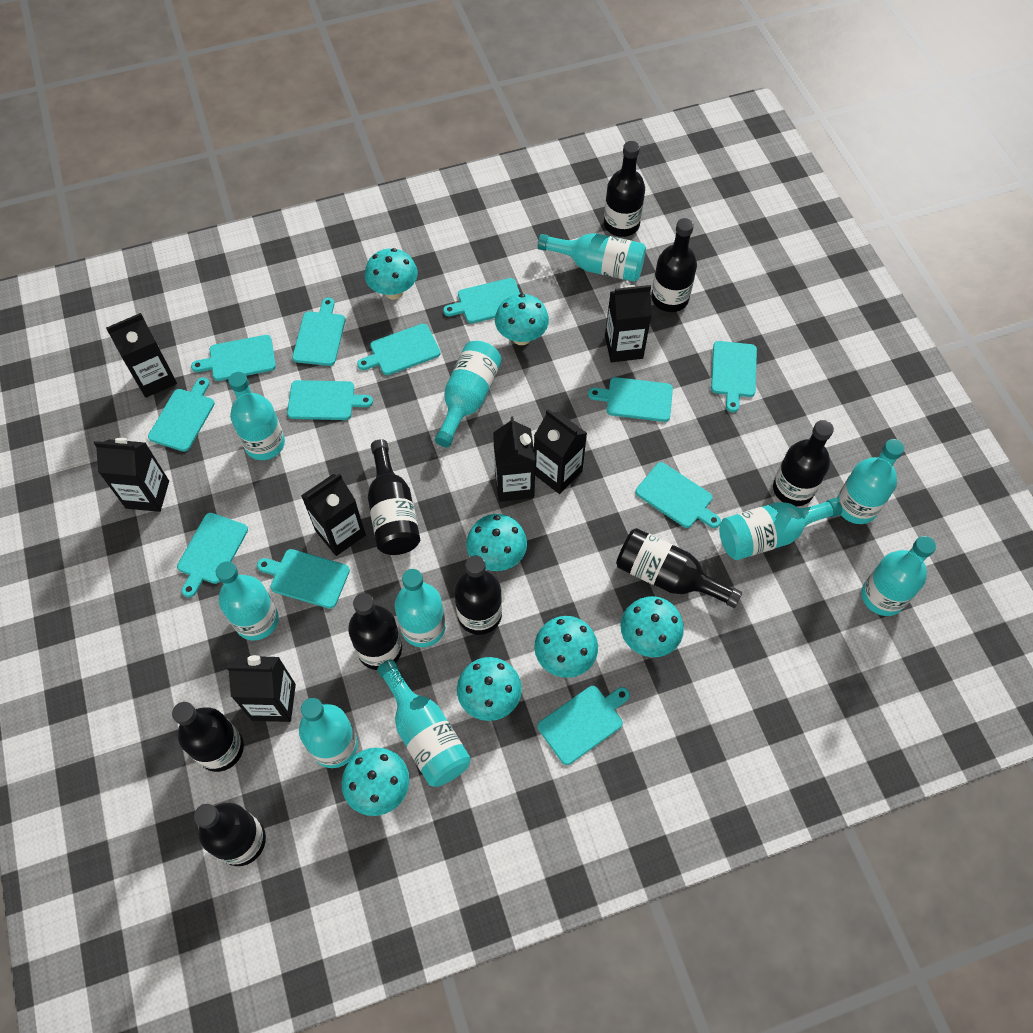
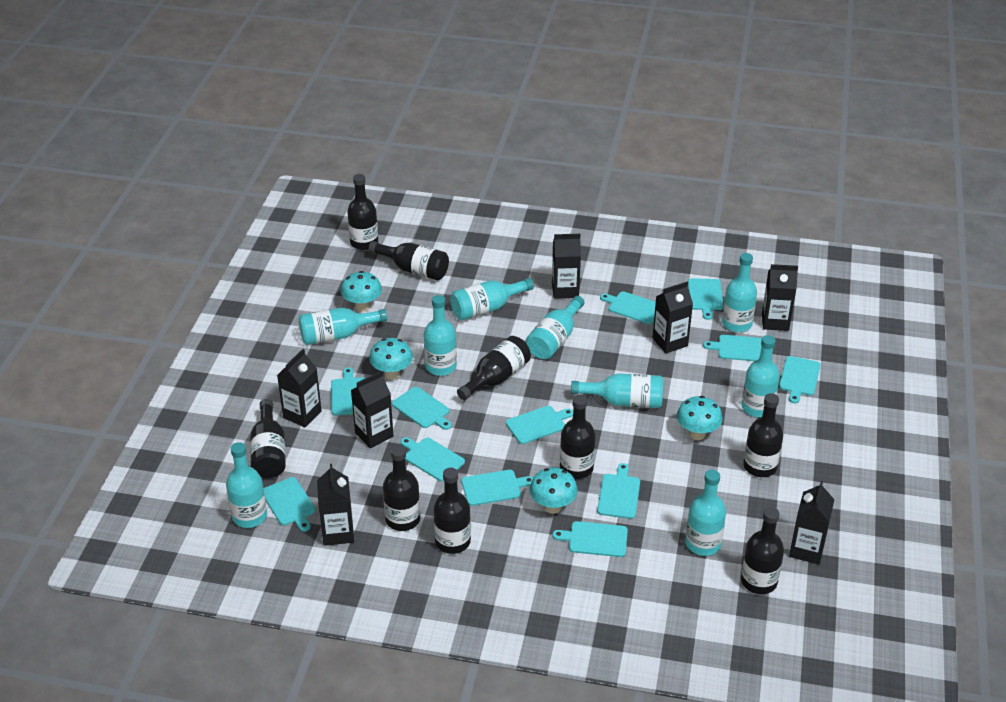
turquoise bottle: 10 -> 9
turquoise mushroom: 7 -> 4

